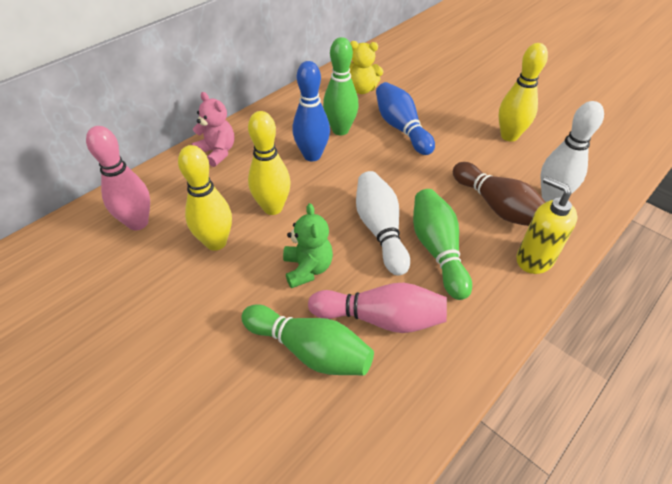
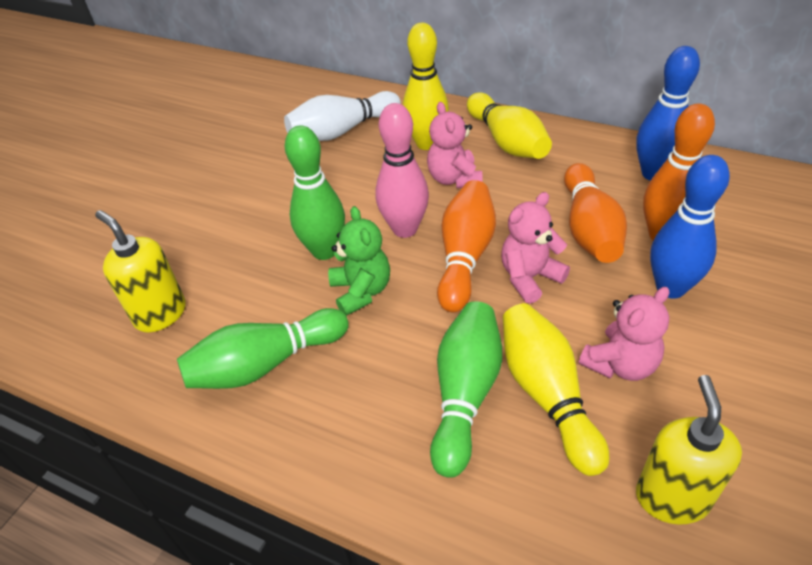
brown bowling pin: 1 -> 0
orange bowling pin: 0 -> 3
pink bowling pin: 2 -> 1
pink teddy bear: 1 -> 3
white bowling pin: 2 -> 1
yellow soap dispenser: 1 -> 2
yellow teddy bear: 1 -> 0

